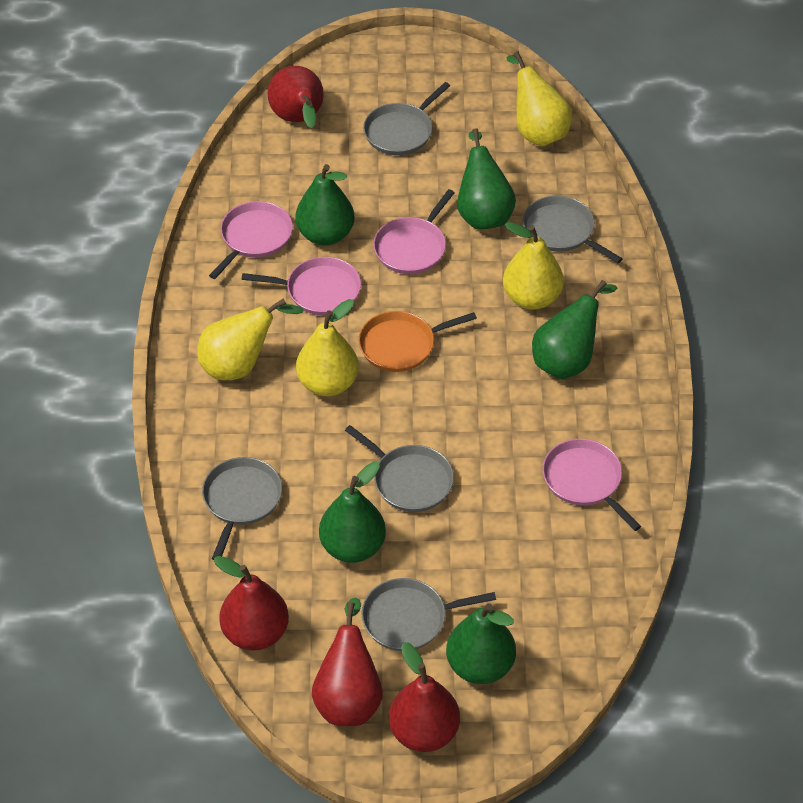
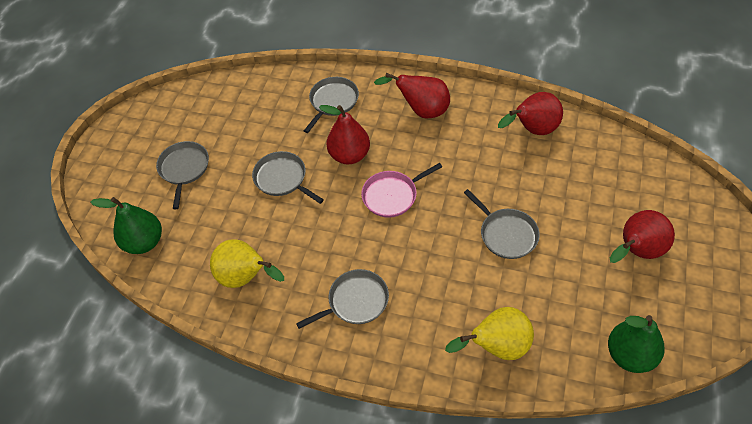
green pear: 5 -> 2
orange pan: 1 -> 0
pink pan: 4 -> 1
yellow pear: 4 -> 2

